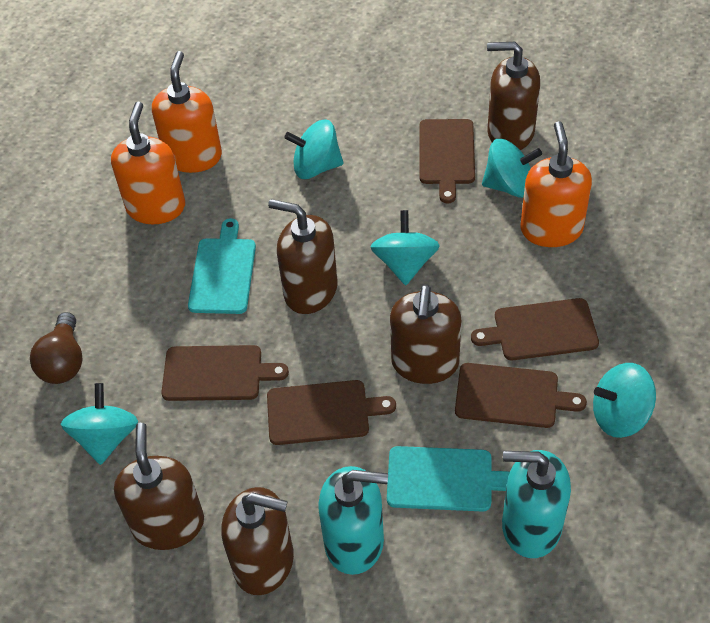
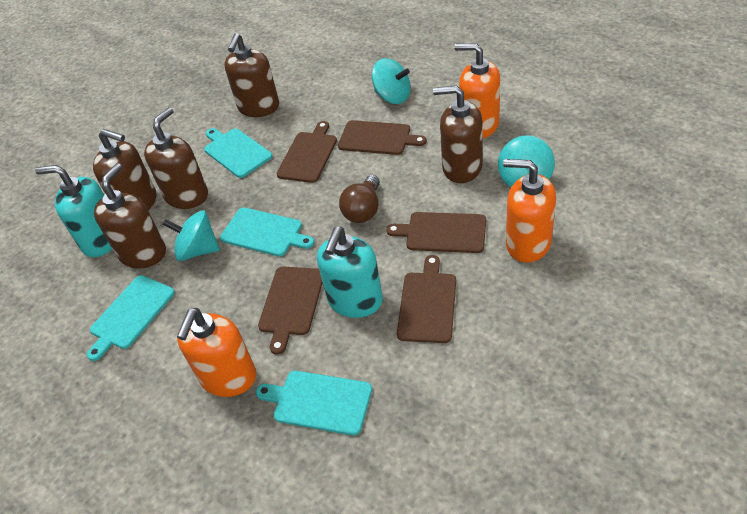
turquoise cutting board: 2 -> 4
turquoise spinning top: 5 -> 3

